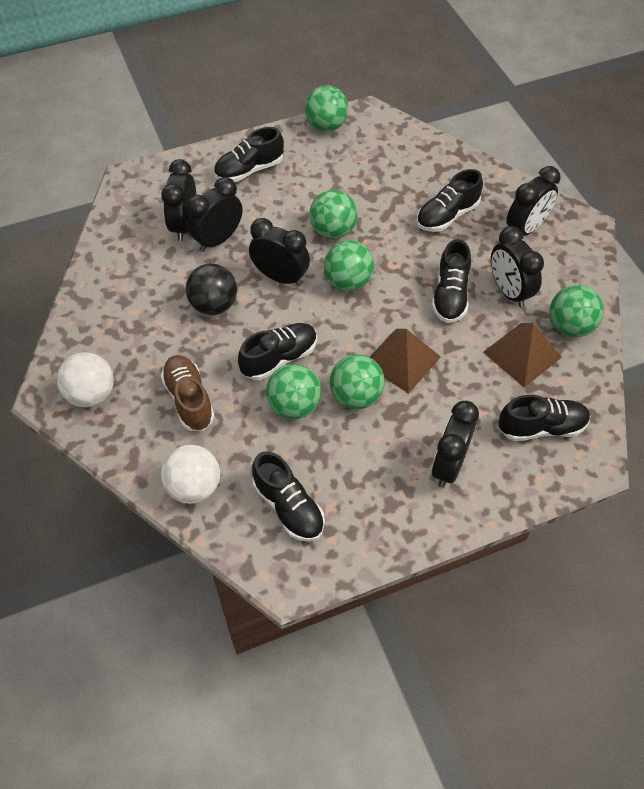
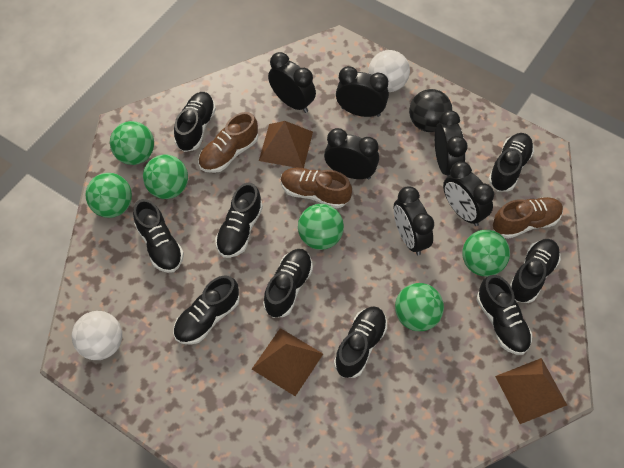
black shoe: 6 -> 9
brown pyramid: 2 -> 3
brown shoe: 1 -> 3

